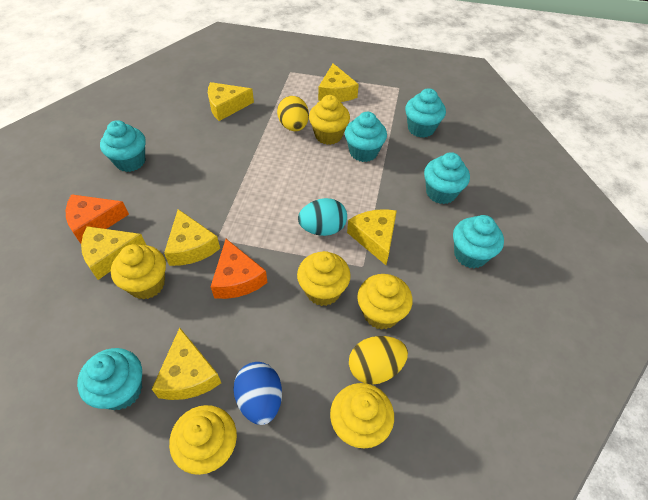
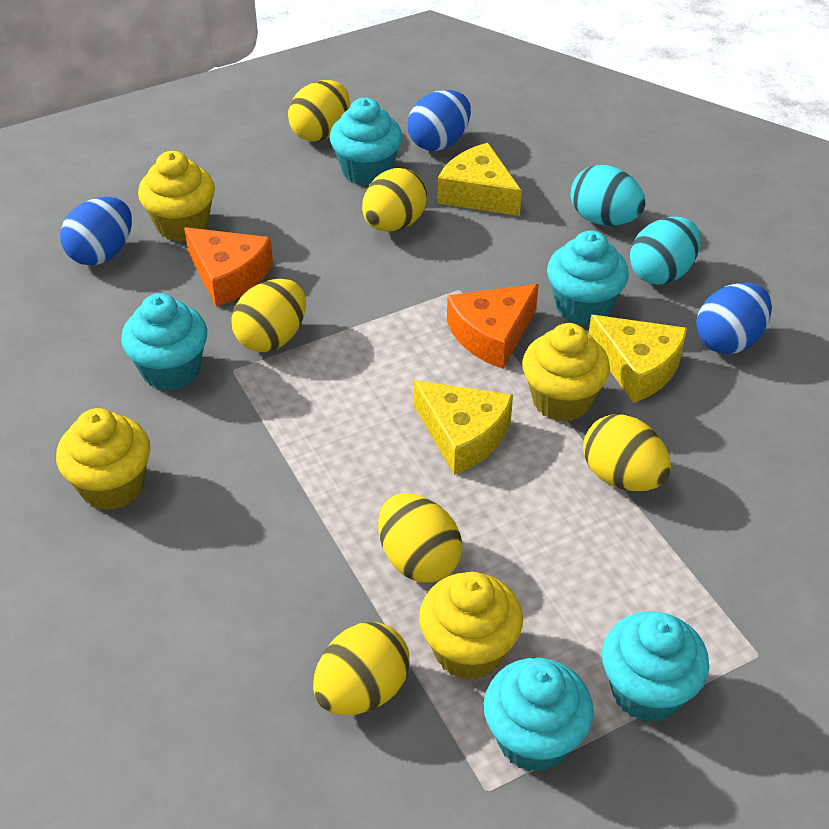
blue egg: 1 -> 3
turquoise cupcake: 6 -> 5
turquoise egg: 1 -> 2
yellow cheese: 6 -> 3
yellow cupcake: 6 -> 4
yellow egg: 2 -> 6

